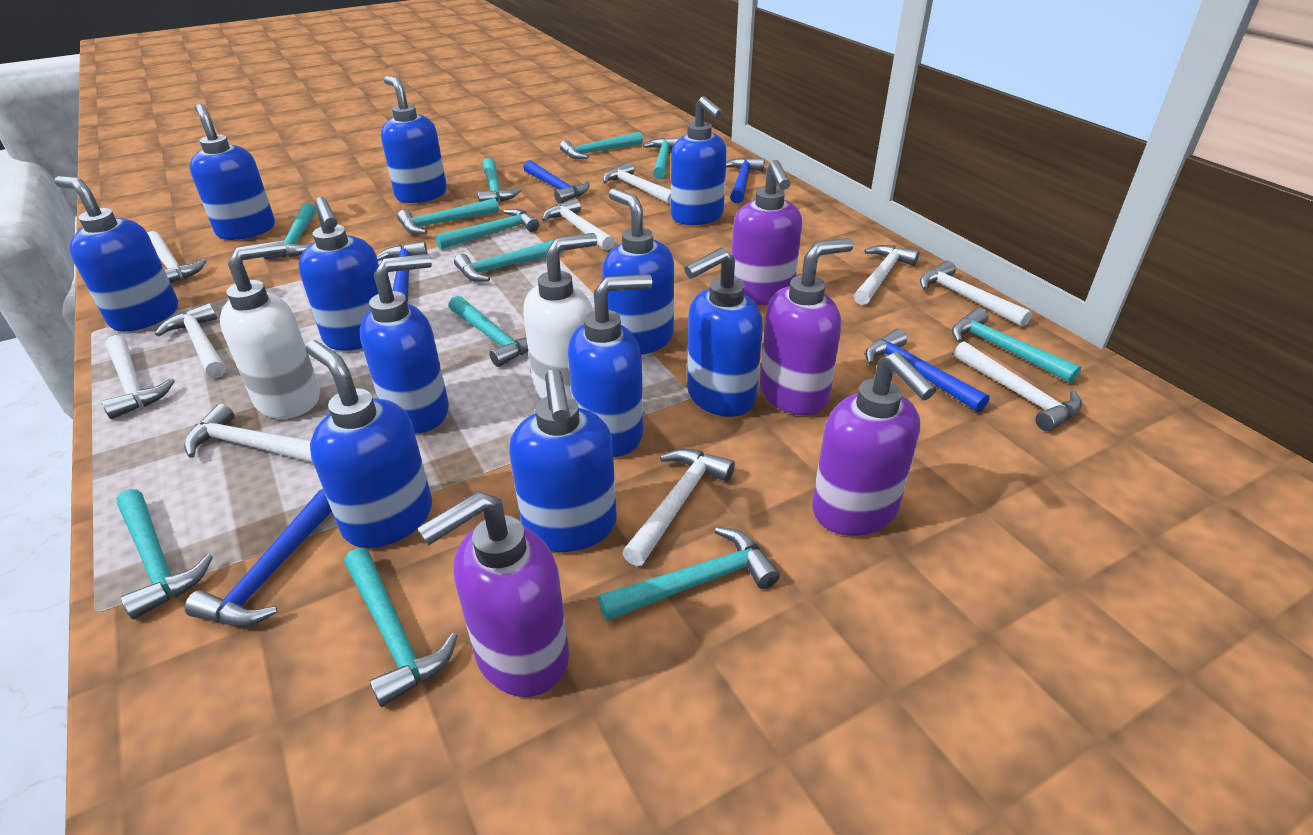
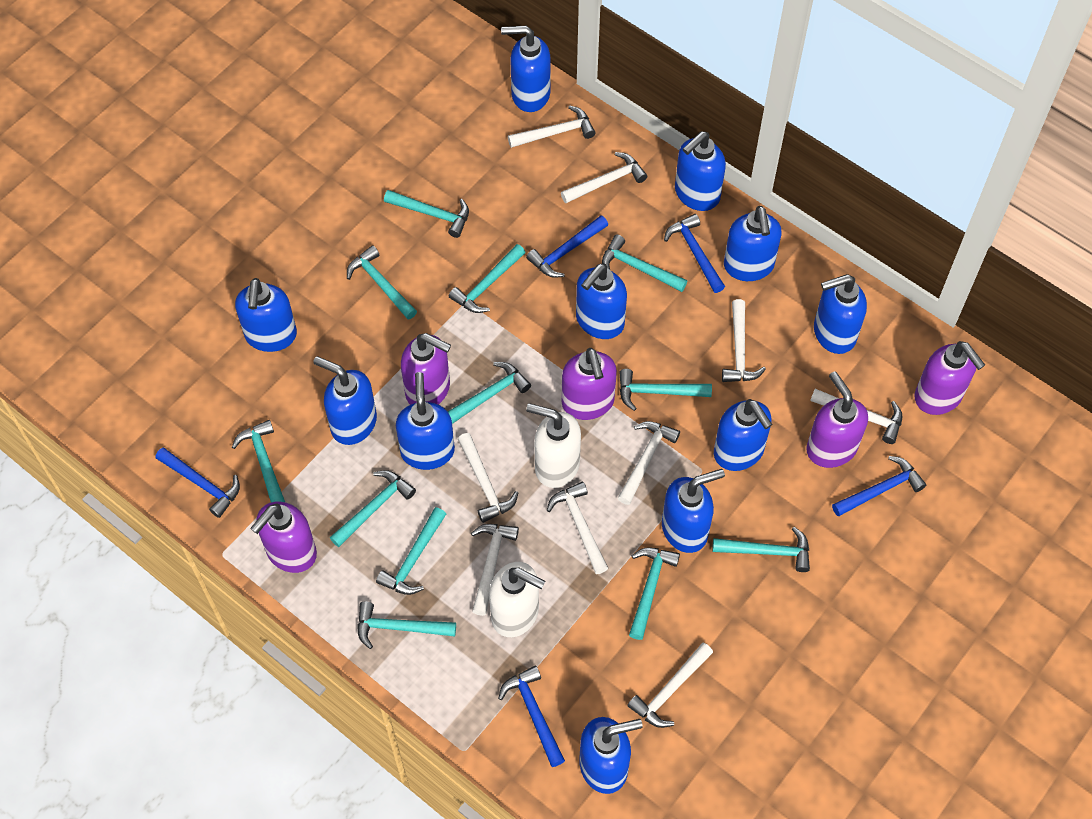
purple soap dispenser: 4 -> 5
white hammer: 10 -> 9

